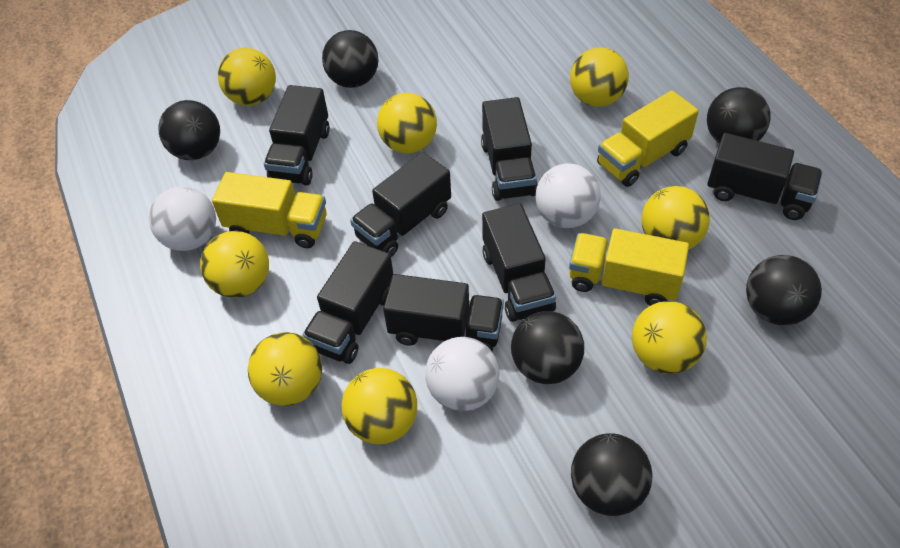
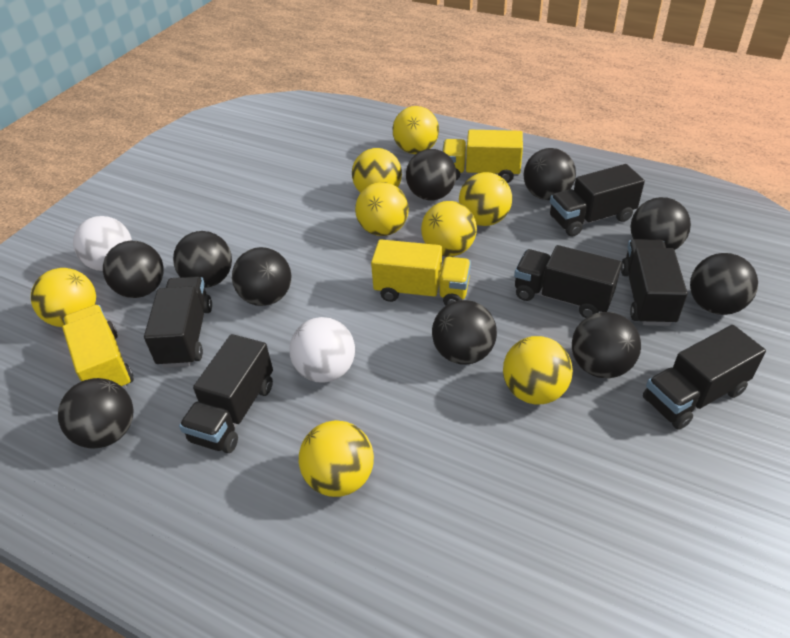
black ball: 6 -> 10
black truck: 7 -> 6
white ball: 3 -> 2

